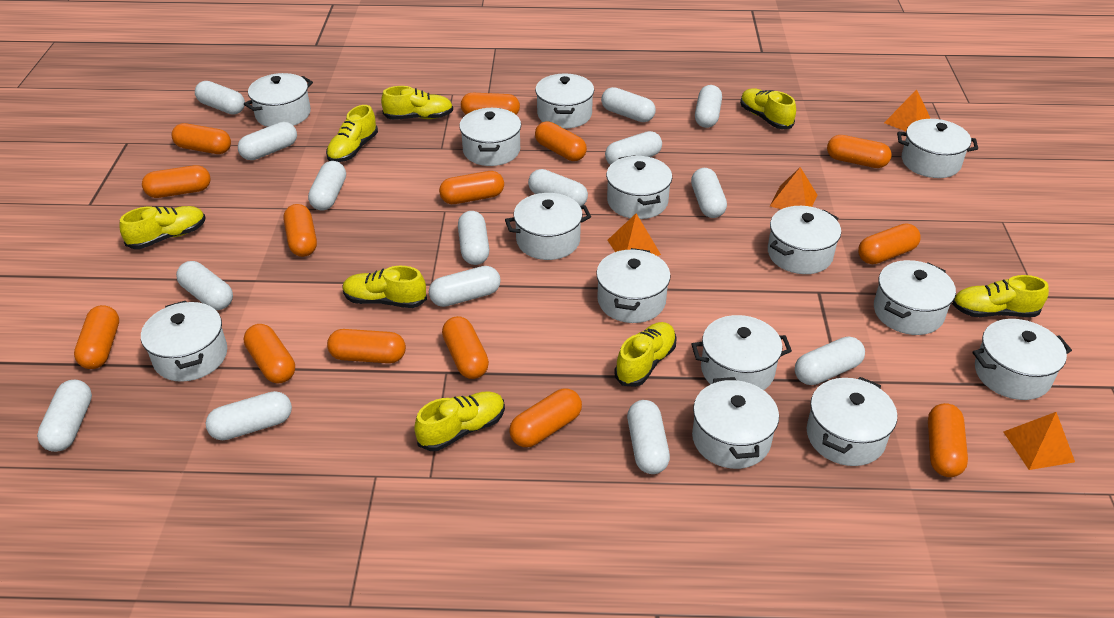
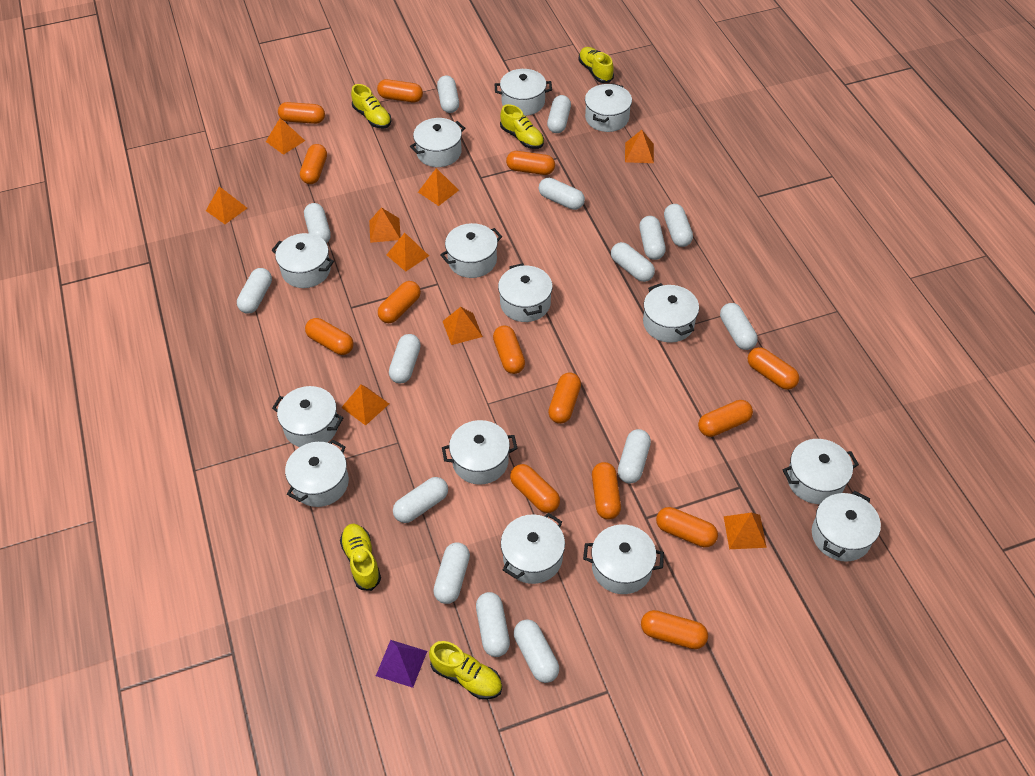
orange pyramid: 4 -> 9
purple pyramid: 0 -> 1
yellow shoe: 8 -> 5

